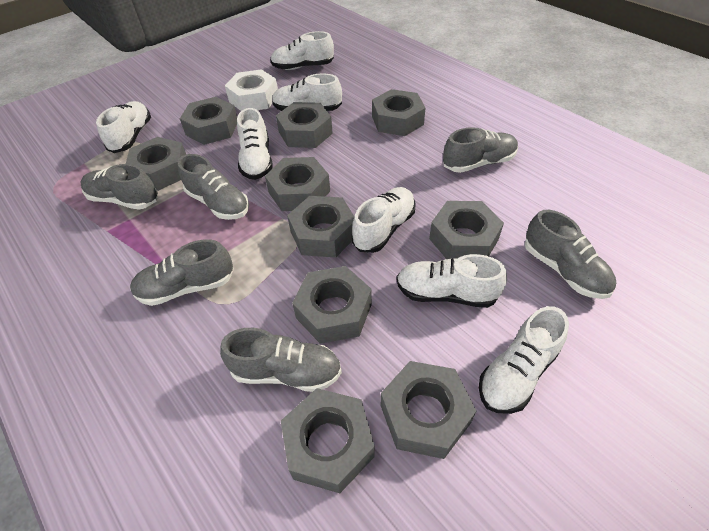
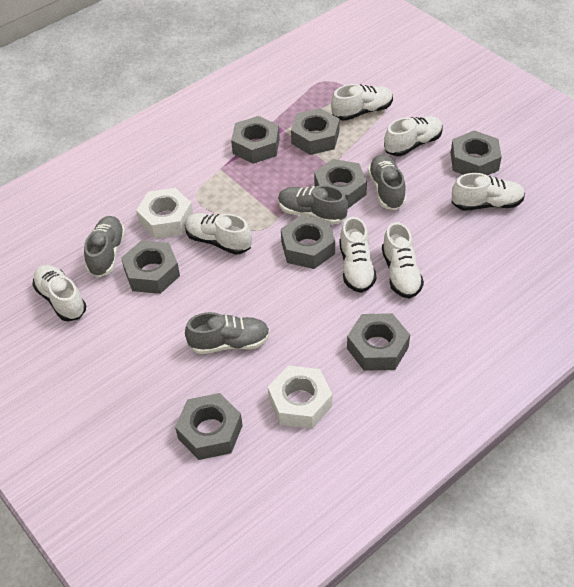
grey nut: 10 -> 8
grey shoe: 6 -> 4
white nut: 1 -> 2

